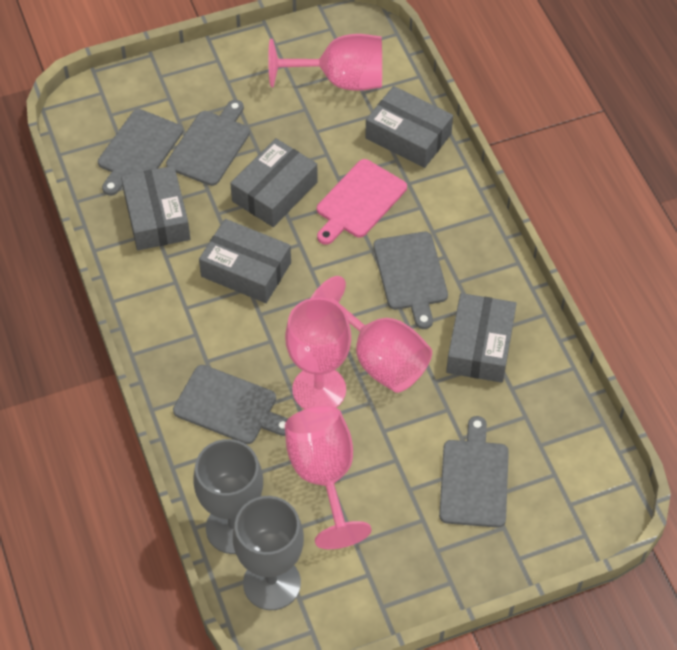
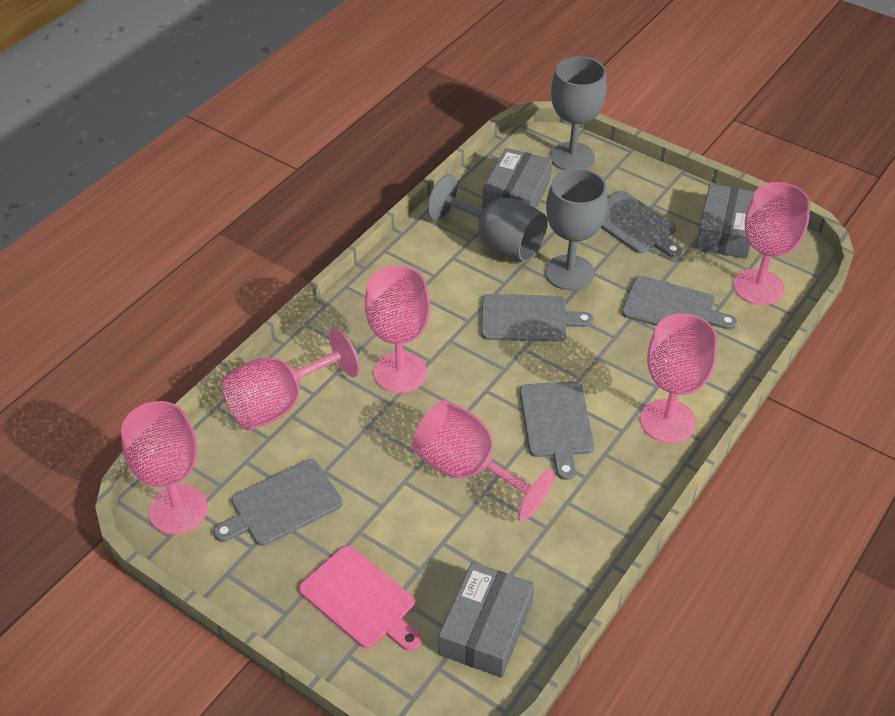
grey box: 5 -> 3
grey goblet: 2 -> 3
pink goblet: 4 -> 6

